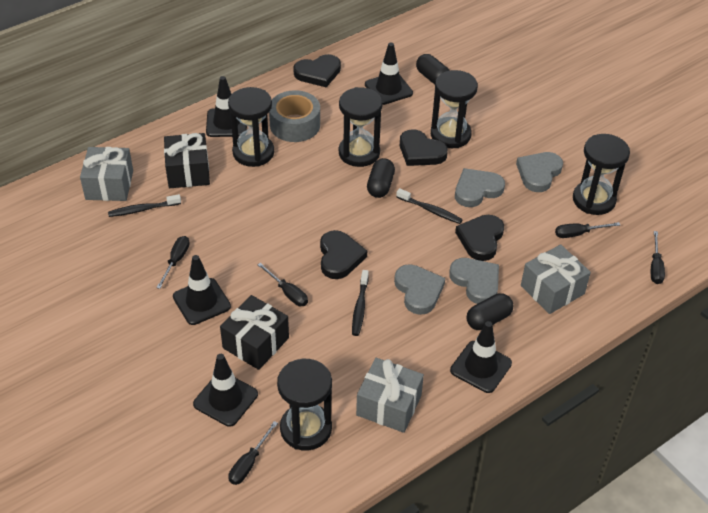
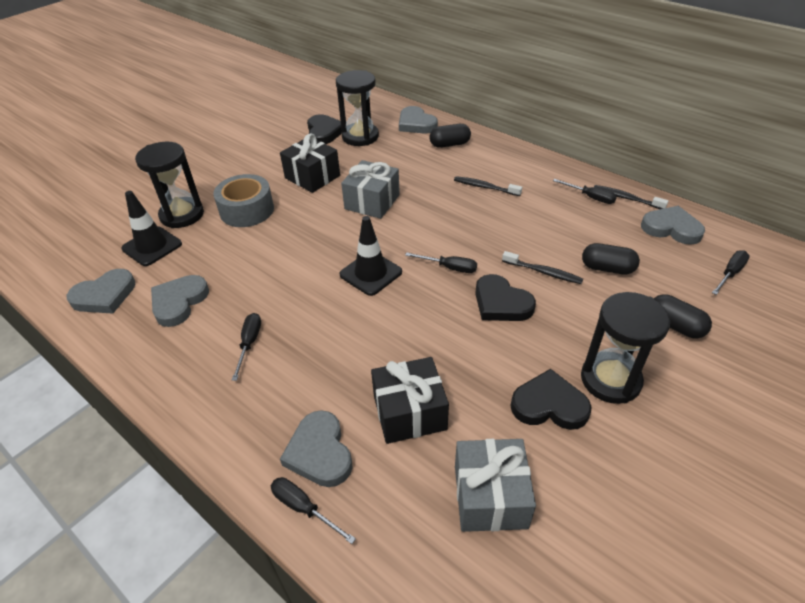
black heart: 4 -> 3
black hourglass: 5 -> 3
black traffic cone: 5 -> 2
grey gift: 3 -> 2
grey heart: 4 -> 5

